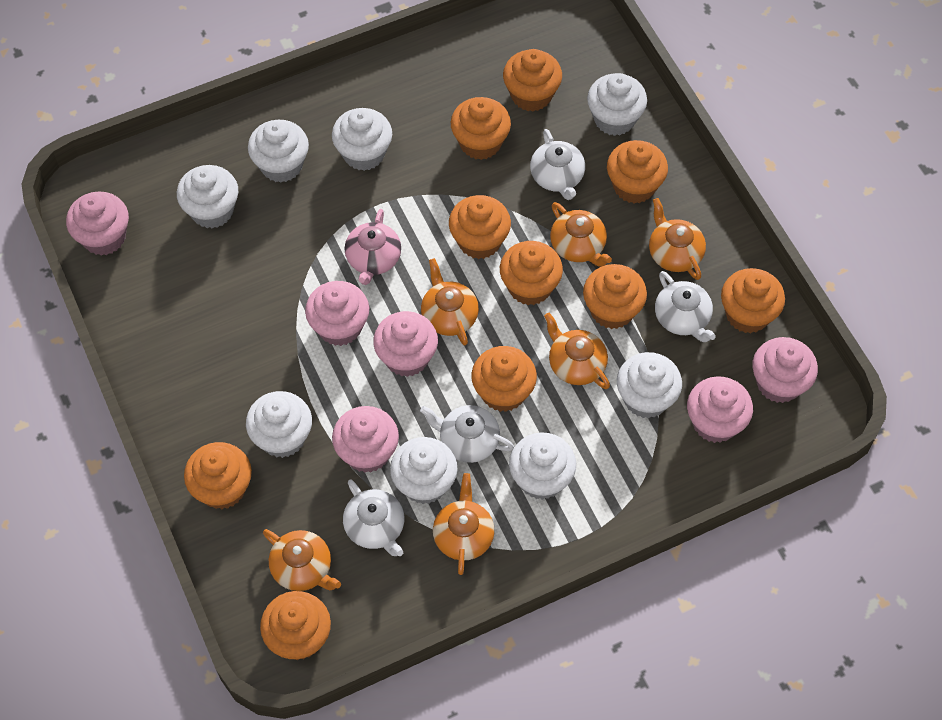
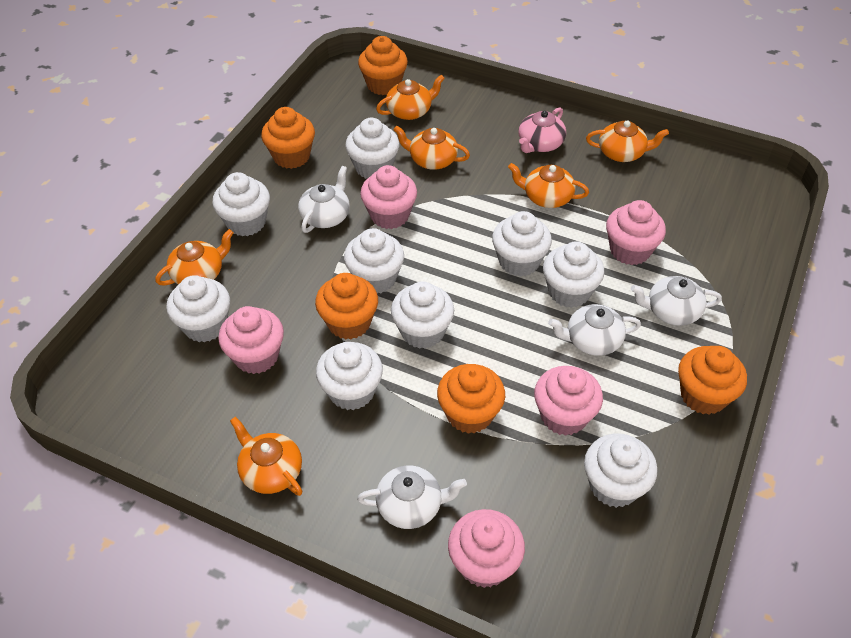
orange cupcake: 10 -> 5
pink cupcake: 6 -> 5
white cupcake: 8 -> 9

